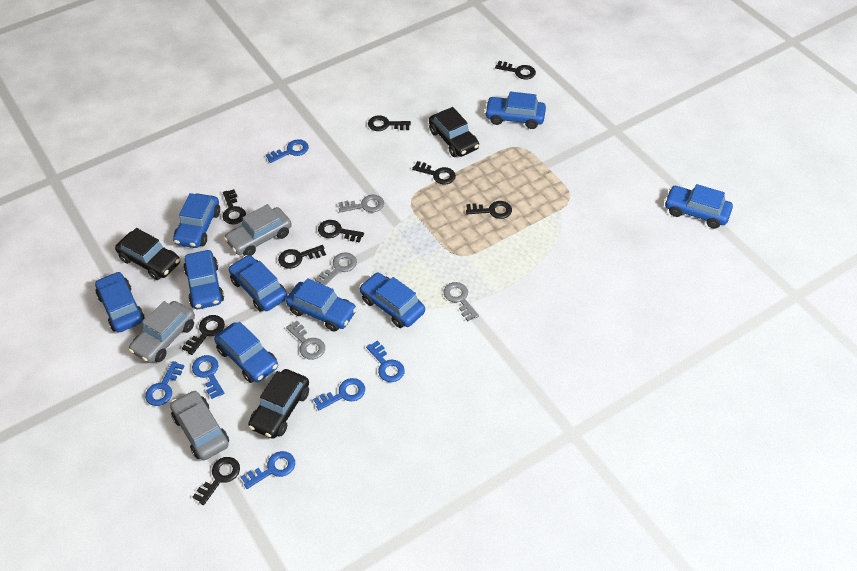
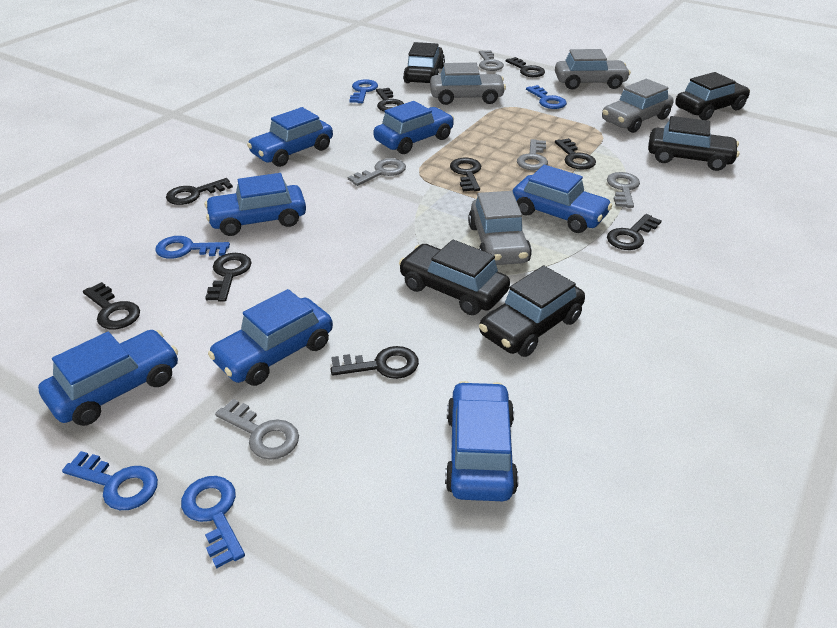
black car: 3 -> 5
blue car: 9 -> 7
blue key: 6 -> 5
grey car: 3 -> 4
grey key: 4 -> 5

